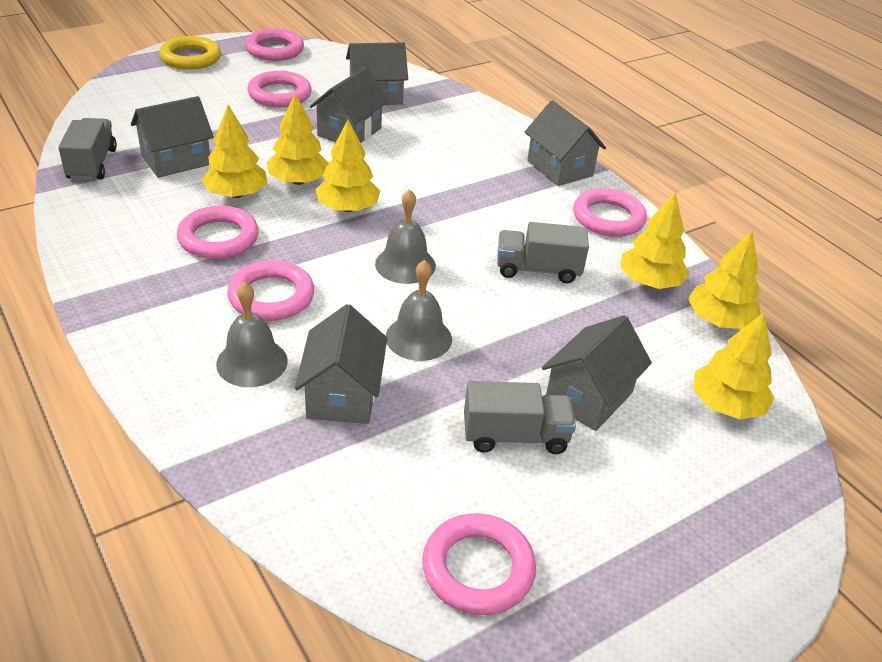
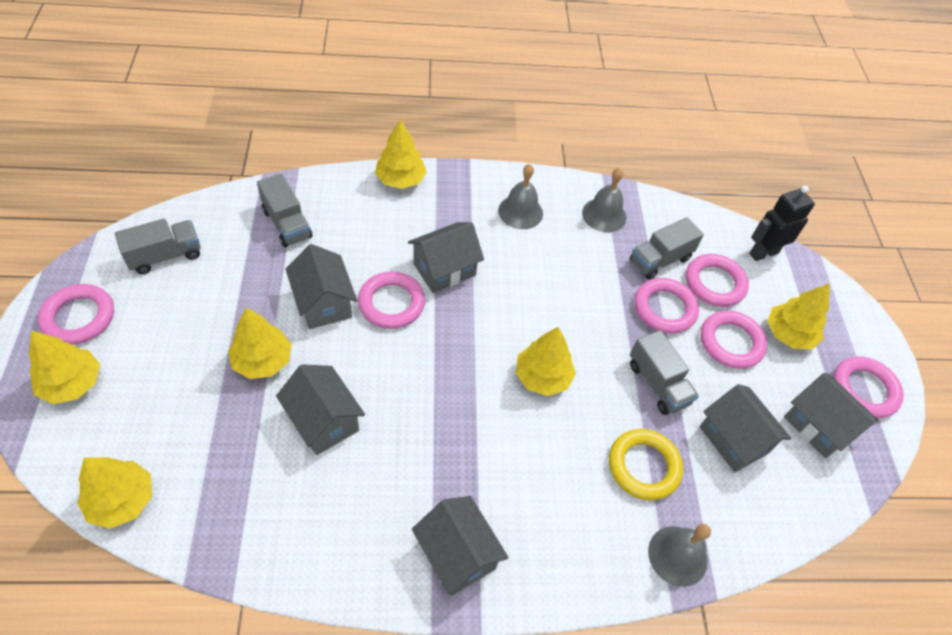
black robot: 0 -> 1
grey truck: 3 -> 4

